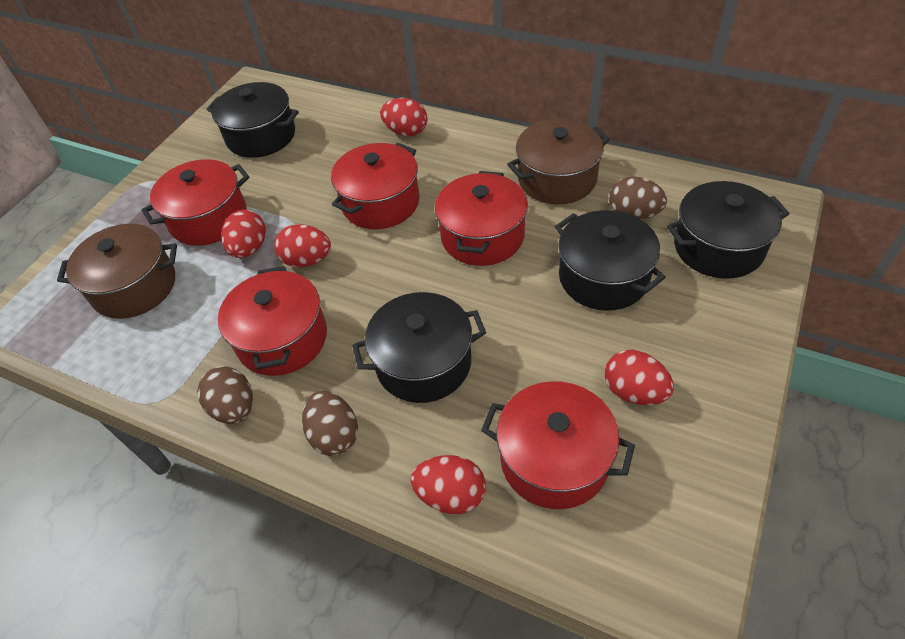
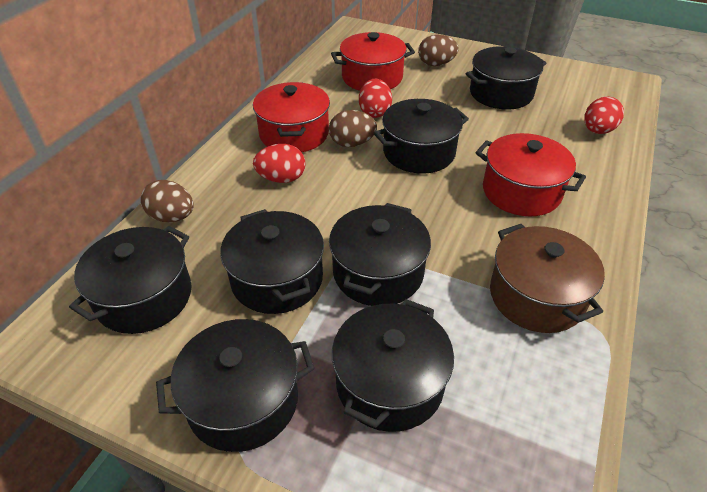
black pot: 4 -> 7
brown pot: 2 -> 1
red egg: 5 -> 3
red pot: 5 -> 3

